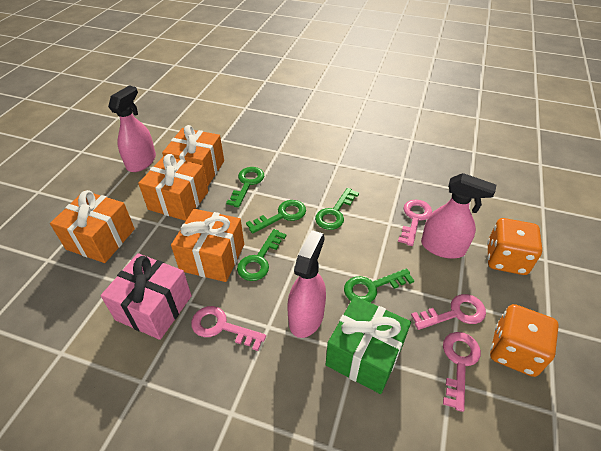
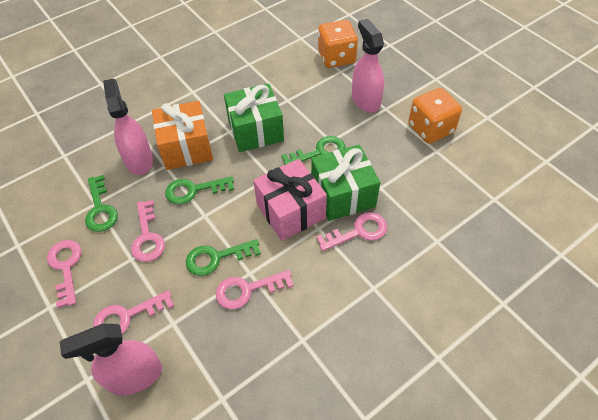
green gift: 1 -> 2
green key: 5 -> 4
orange gift: 4 -> 1
pink key: 4 -> 5

